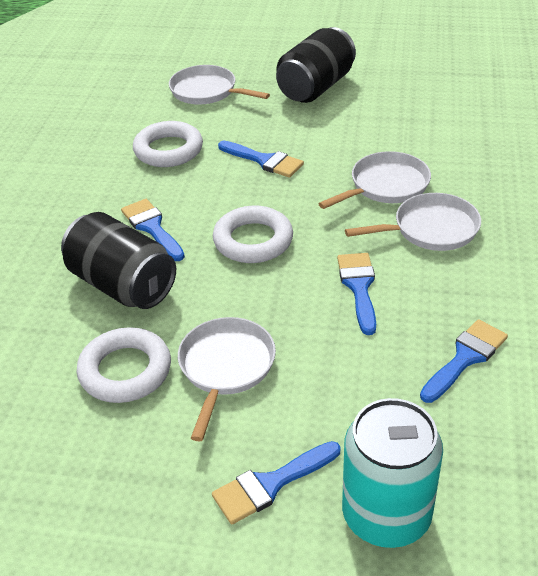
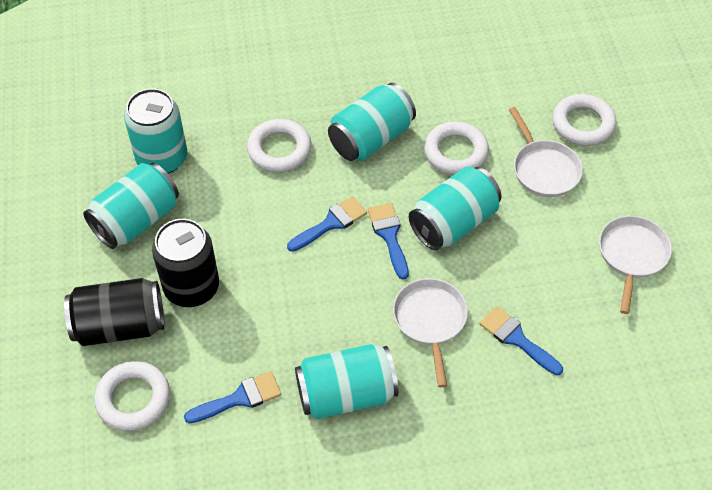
blue brush: 5 -> 4
turquoise can: 1 -> 5
white pan: 4 -> 3
white ring: 3 -> 4

